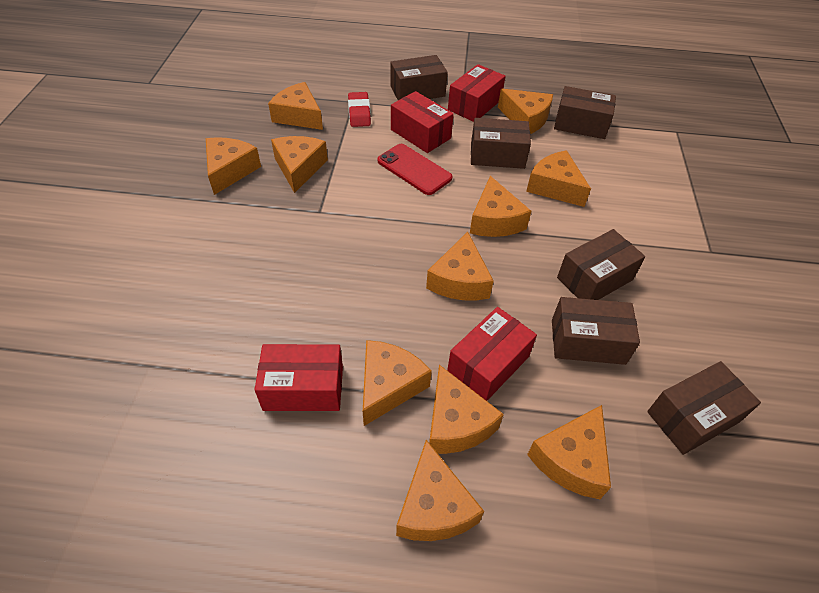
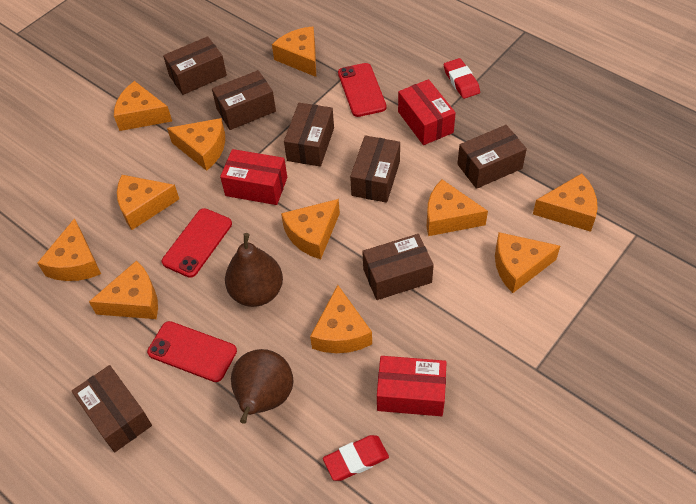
brown box: 6 -> 7
brown pear: 0 -> 2
red box: 4 -> 3
red eraser: 1 -> 2
red phone: 1 -> 3

